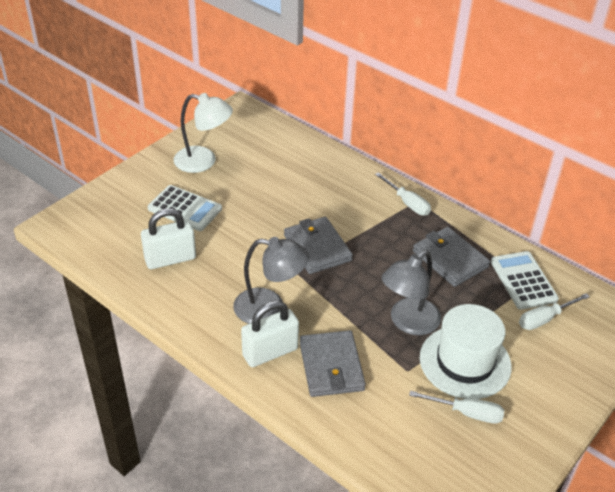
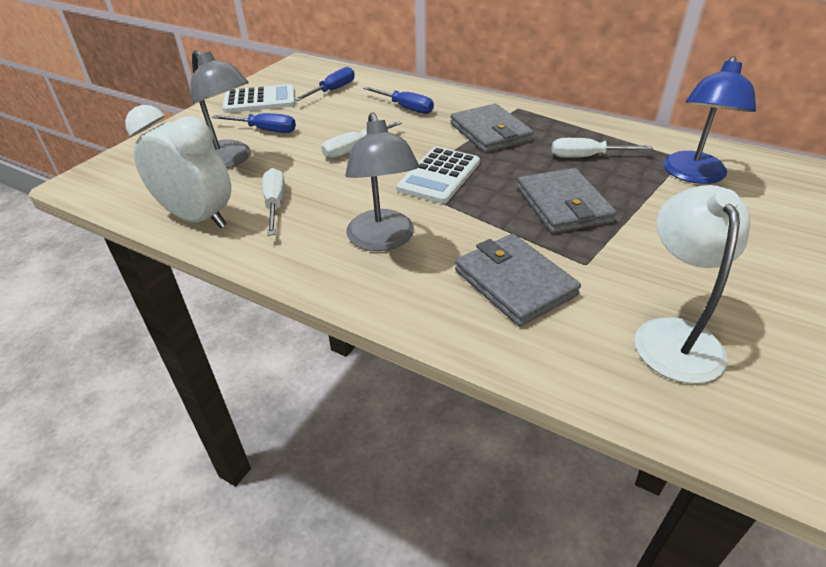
blue lamp: 0 -> 1
blue screwdriver: 0 -> 3
white clock: 0 -> 1
white hat: 1 -> 0
white padlock: 2 -> 0

